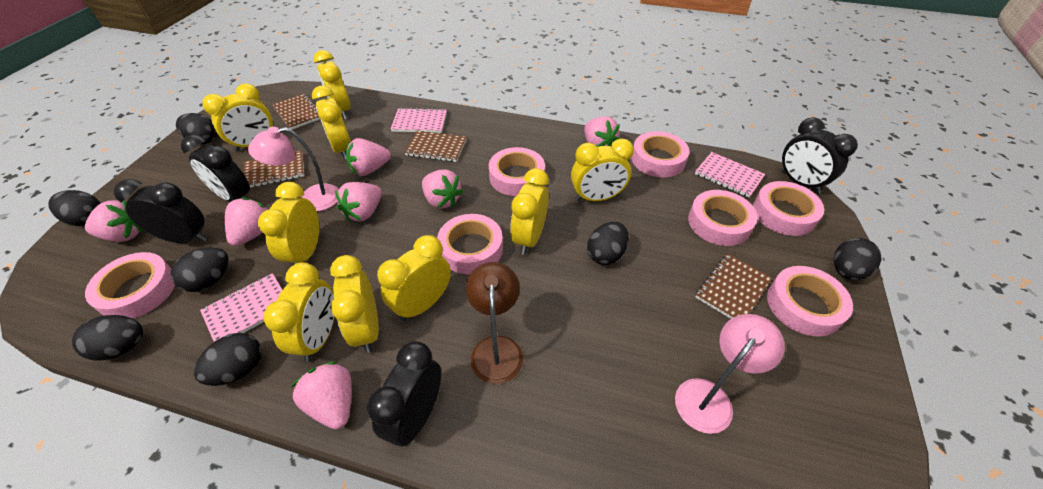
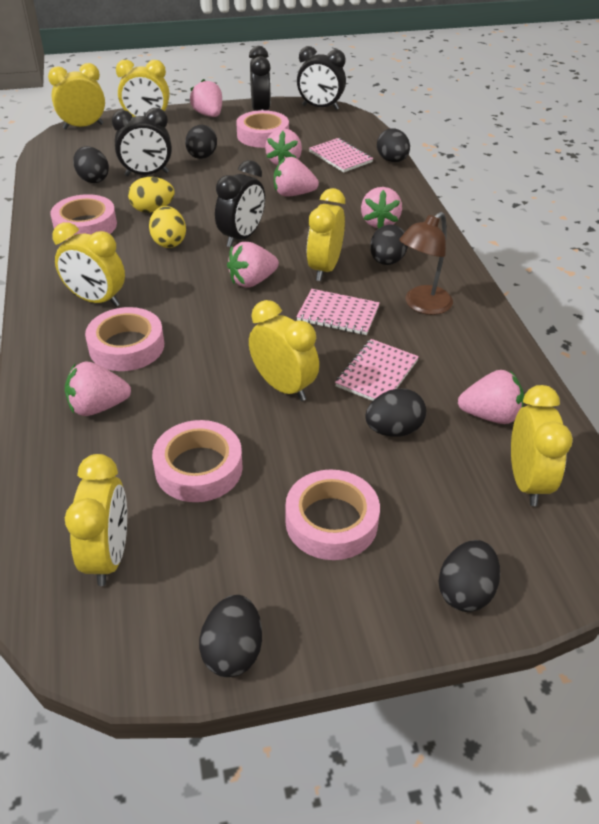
brown notebook: 4 -> 0
pink lamp: 2 -> 0
pink tape: 7 -> 5
yellow clock: 9 -> 7
yellow egg: 0 -> 2

